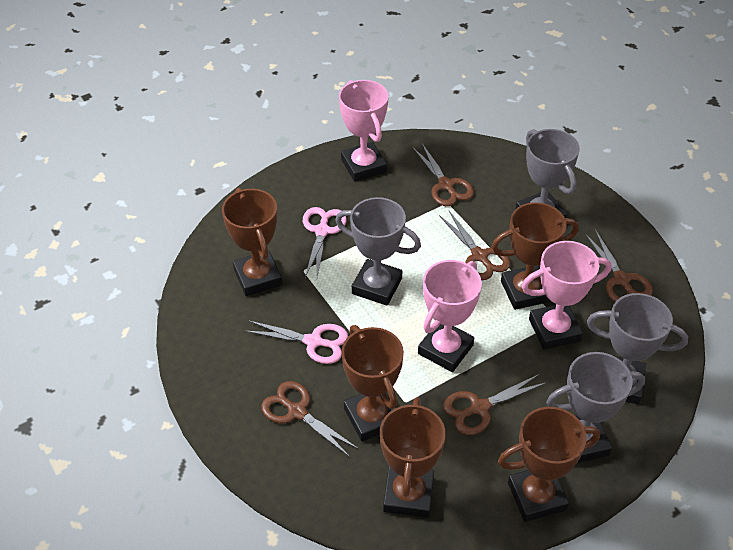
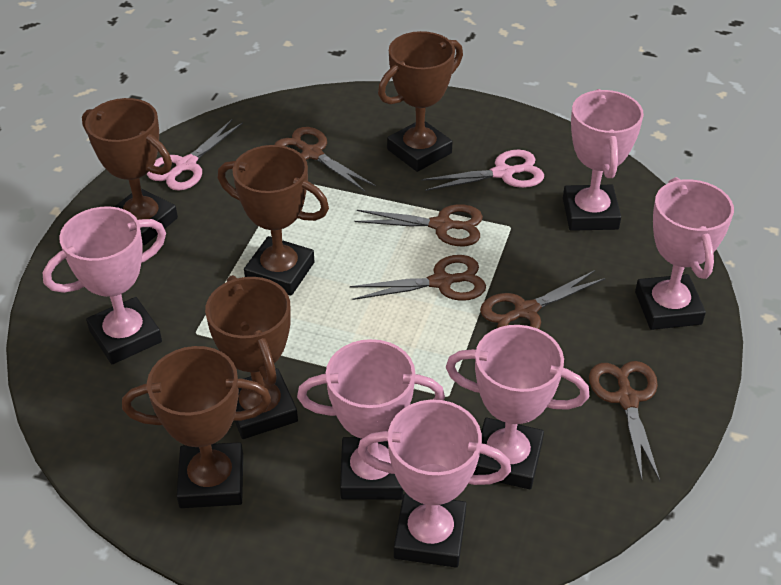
grey trophy: 4 -> 0
pink trophy: 3 -> 6

